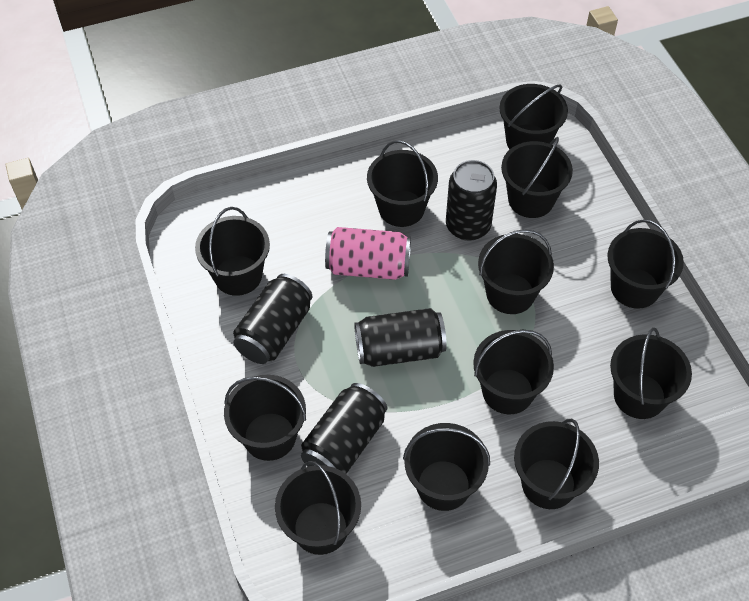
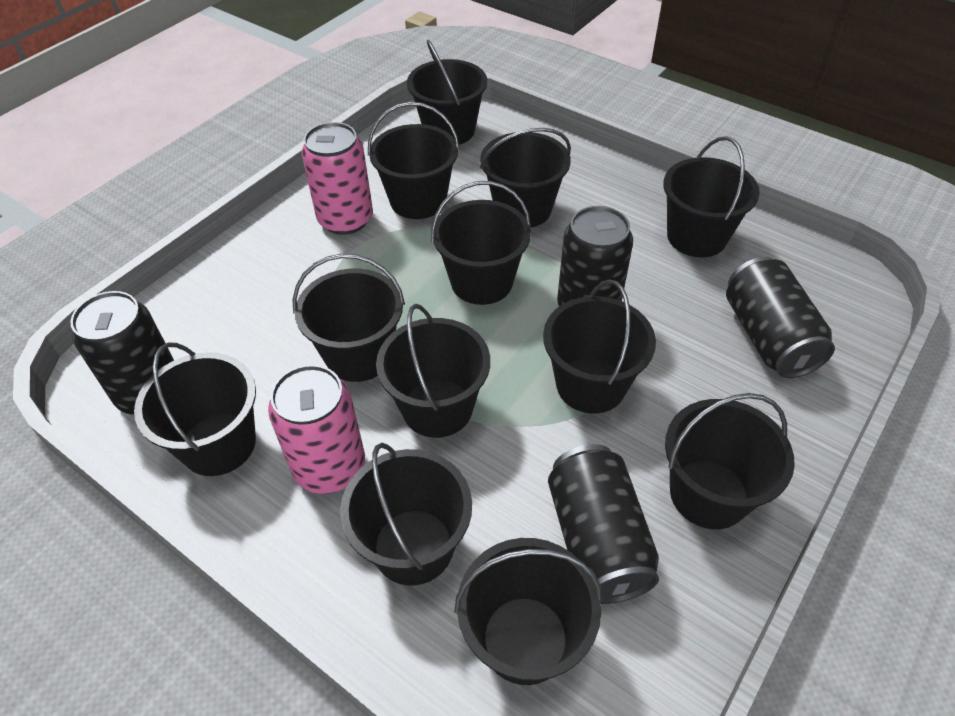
pink can: 1 -> 2

